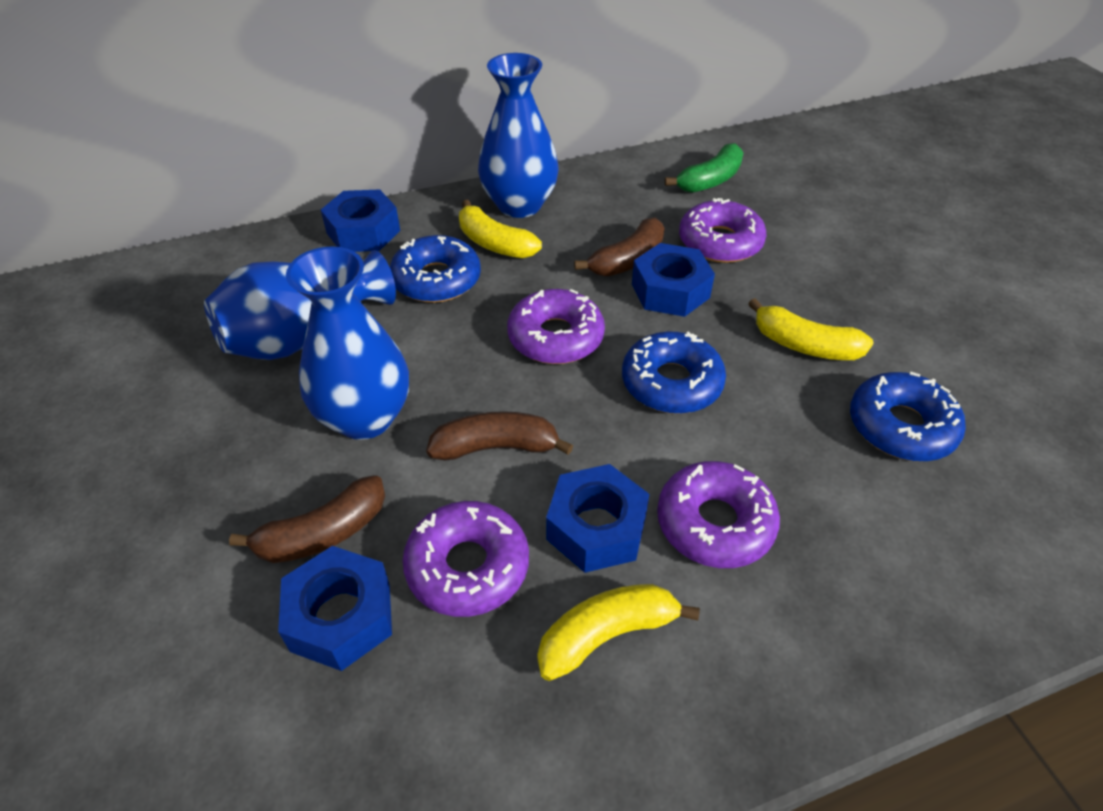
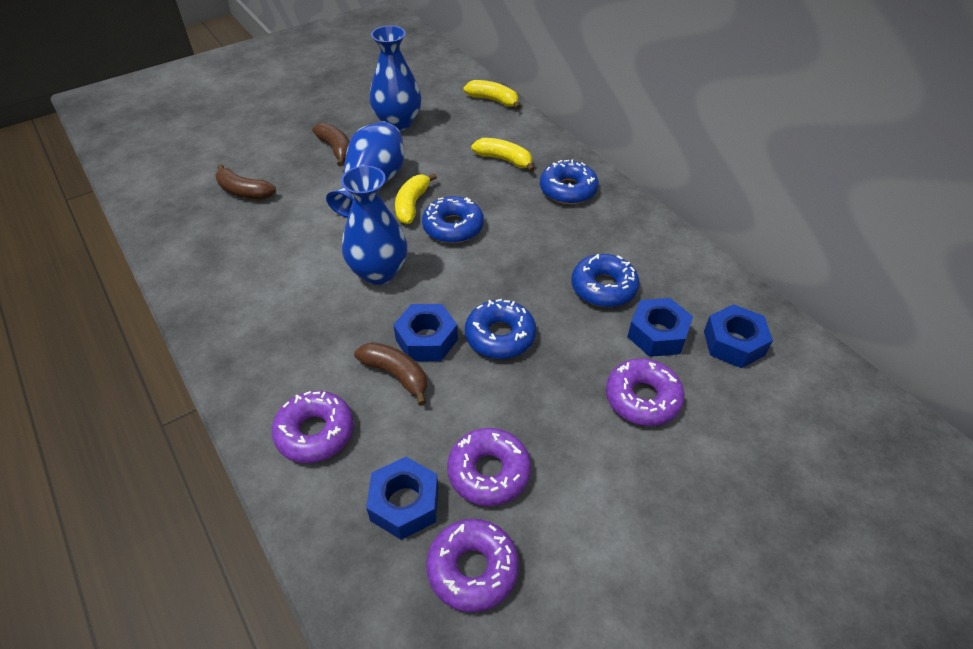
blue donut: 3 -> 4
green banana: 1 -> 0

